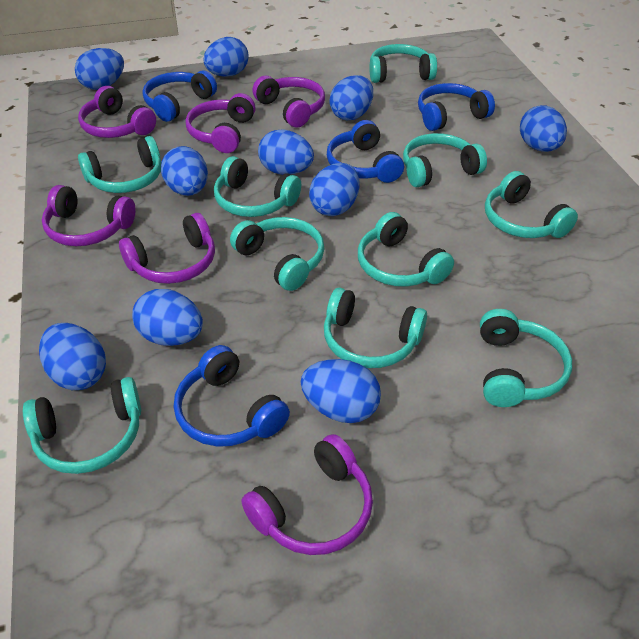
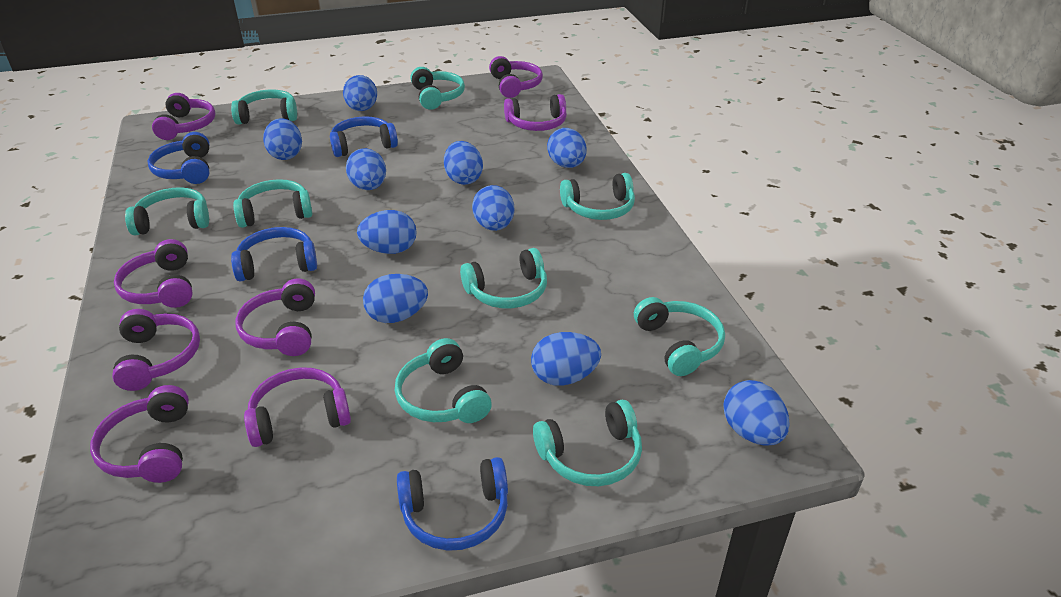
purple headphones: 6 -> 8
turquoise headphones: 10 -> 9

